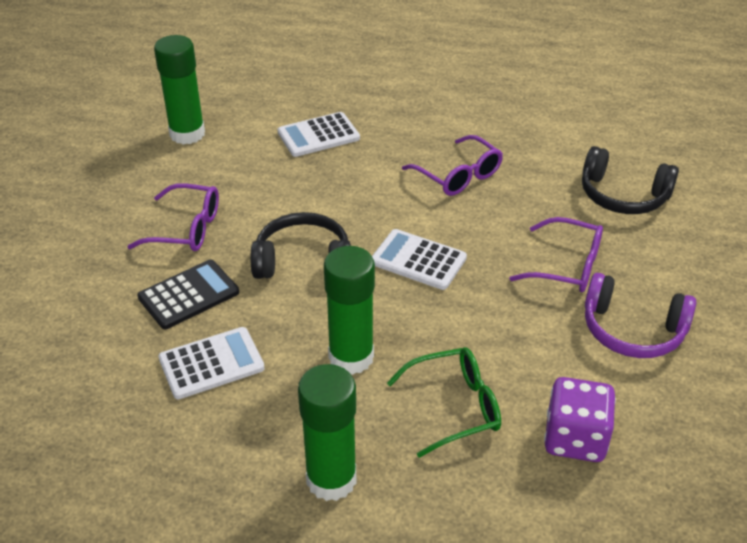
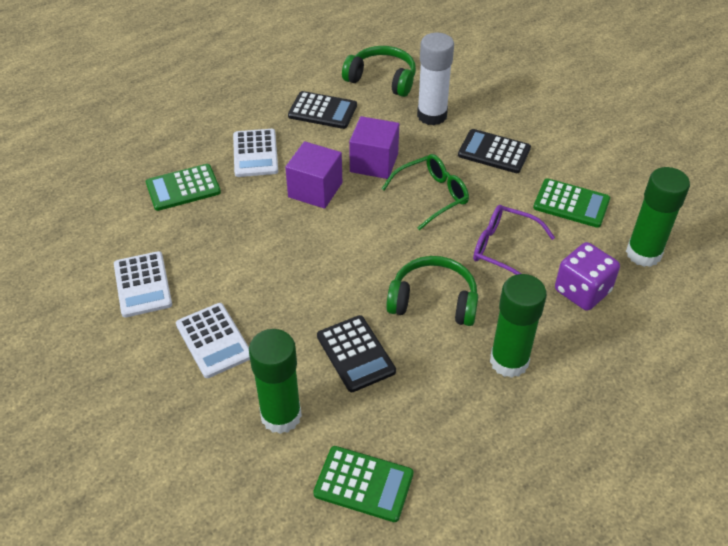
black calculator: 1 -> 3
black headphones: 2 -> 0
green calculator: 0 -> 3
green headphones: 0 -> 2
purple cube: 0 -> 2
purple glasses: 3 -> 1
purple headphones: 1 -> 0
white glue stick: 0 -> 1

